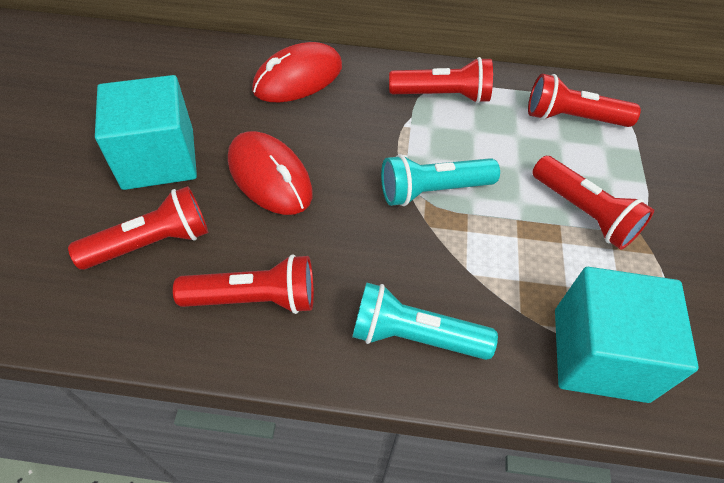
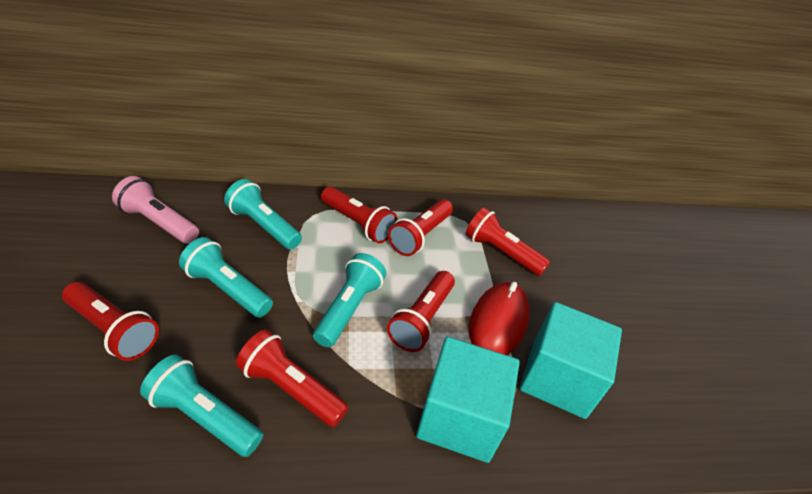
pink flashlight: 0 -> 1
red flashlight: 5 -> 6
red mouse: 2 -> 1
turquoise flashlight: 2 -> 4

